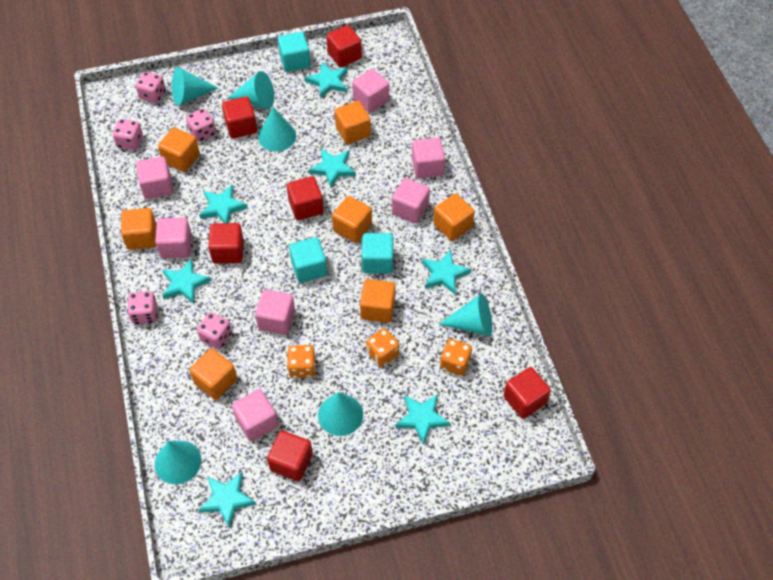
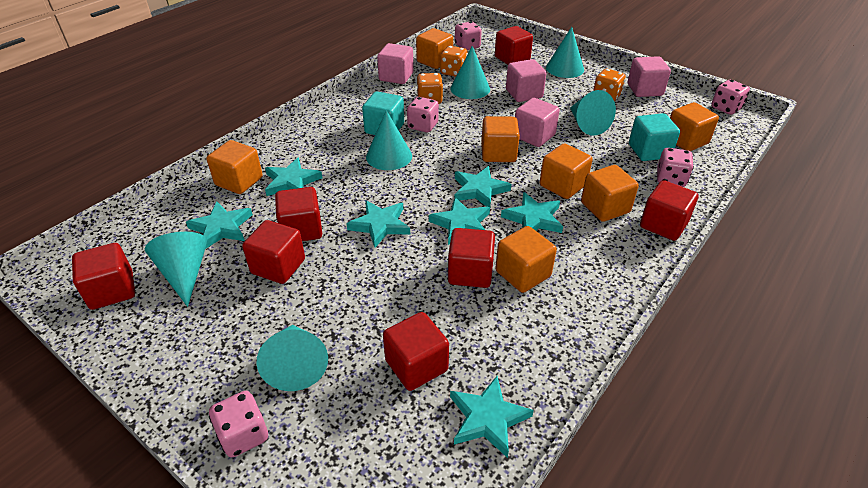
pink cube: 7 -> 4
red cube: 6 -> 7
turquoise cube: 3 -> 2

